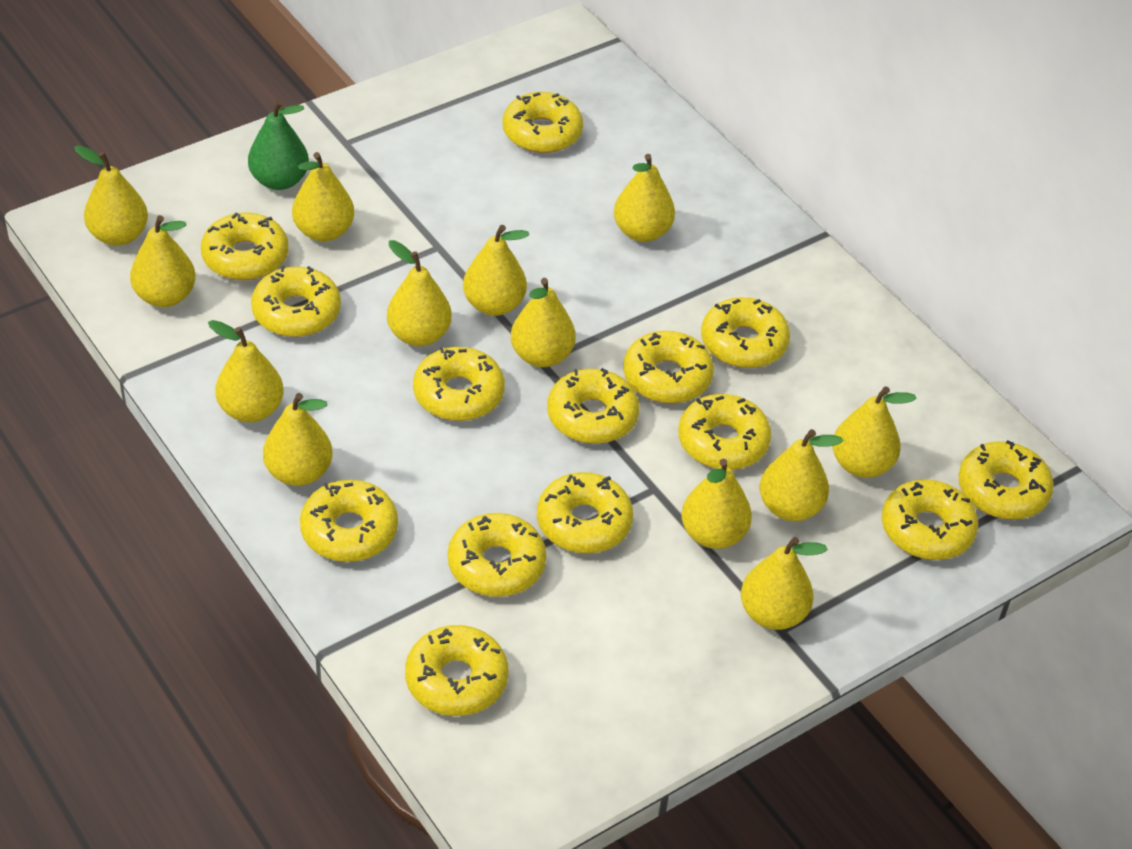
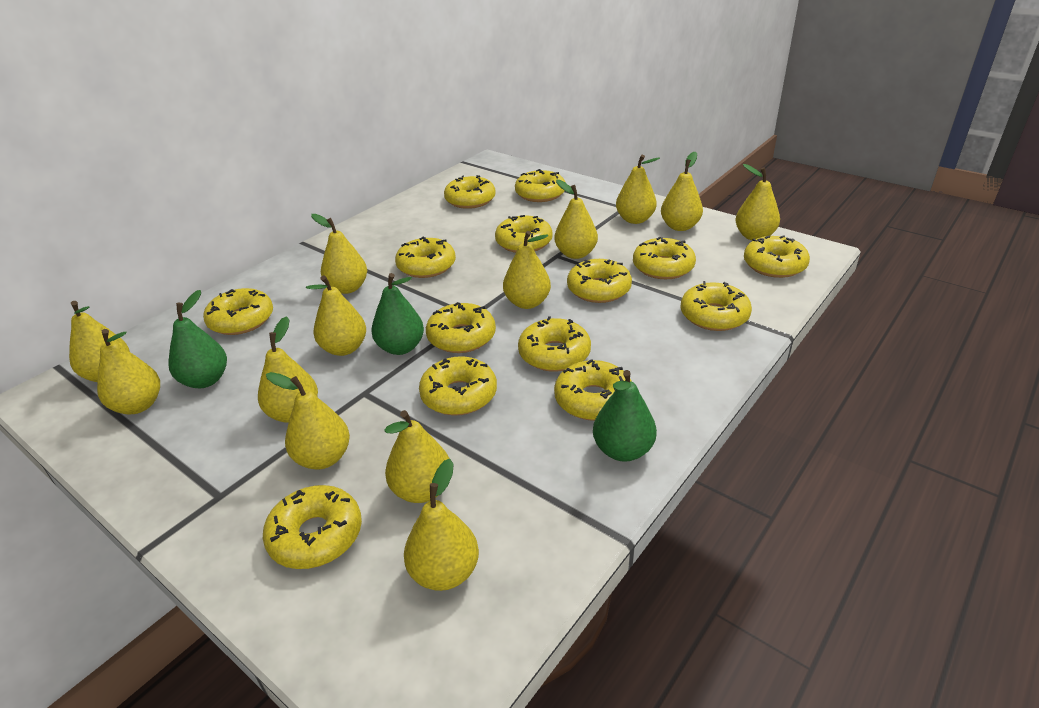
green pear: 1 -> 3

